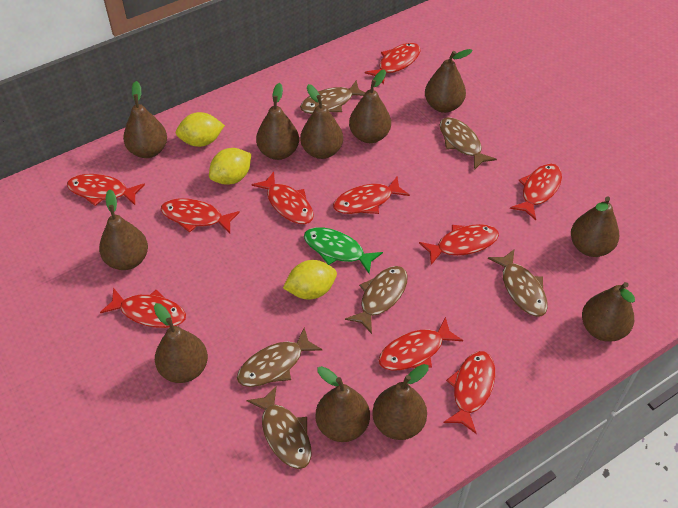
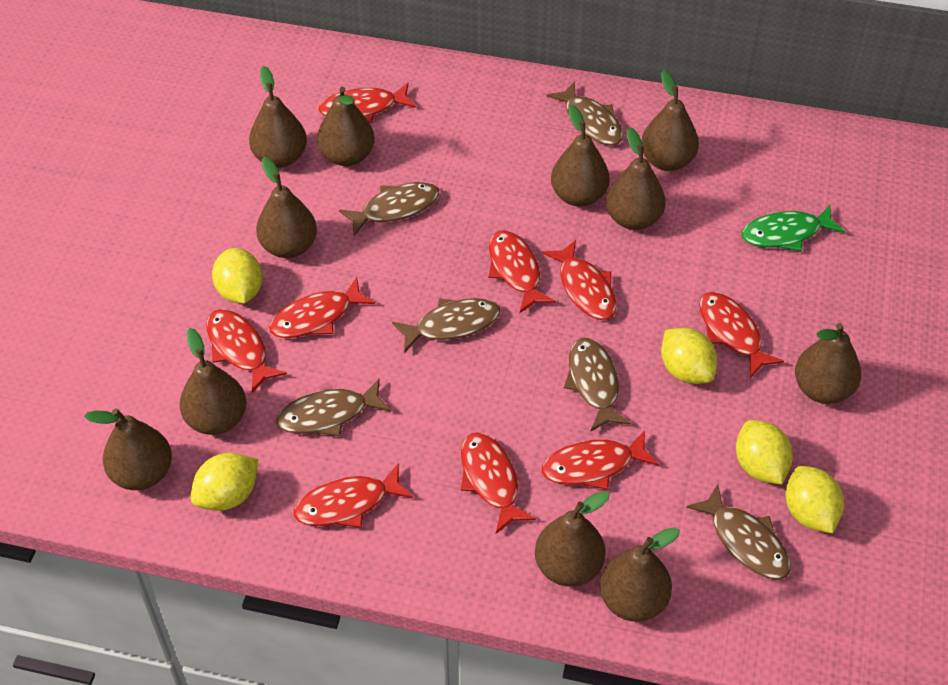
red fish: 10 -> 9
yellow lemon: 3 -> 5

